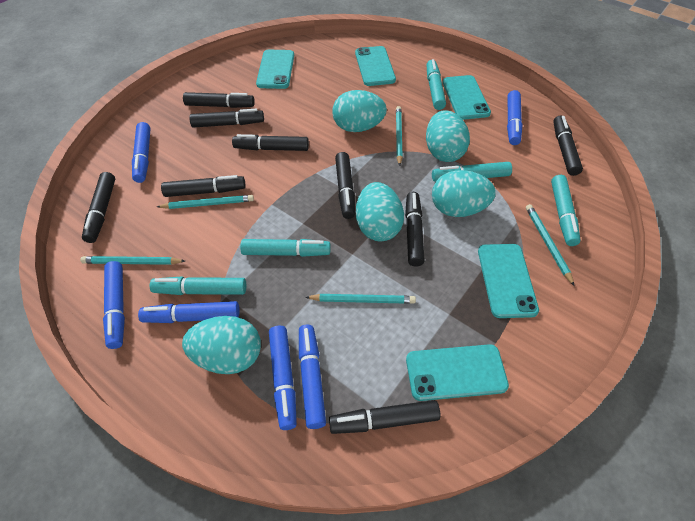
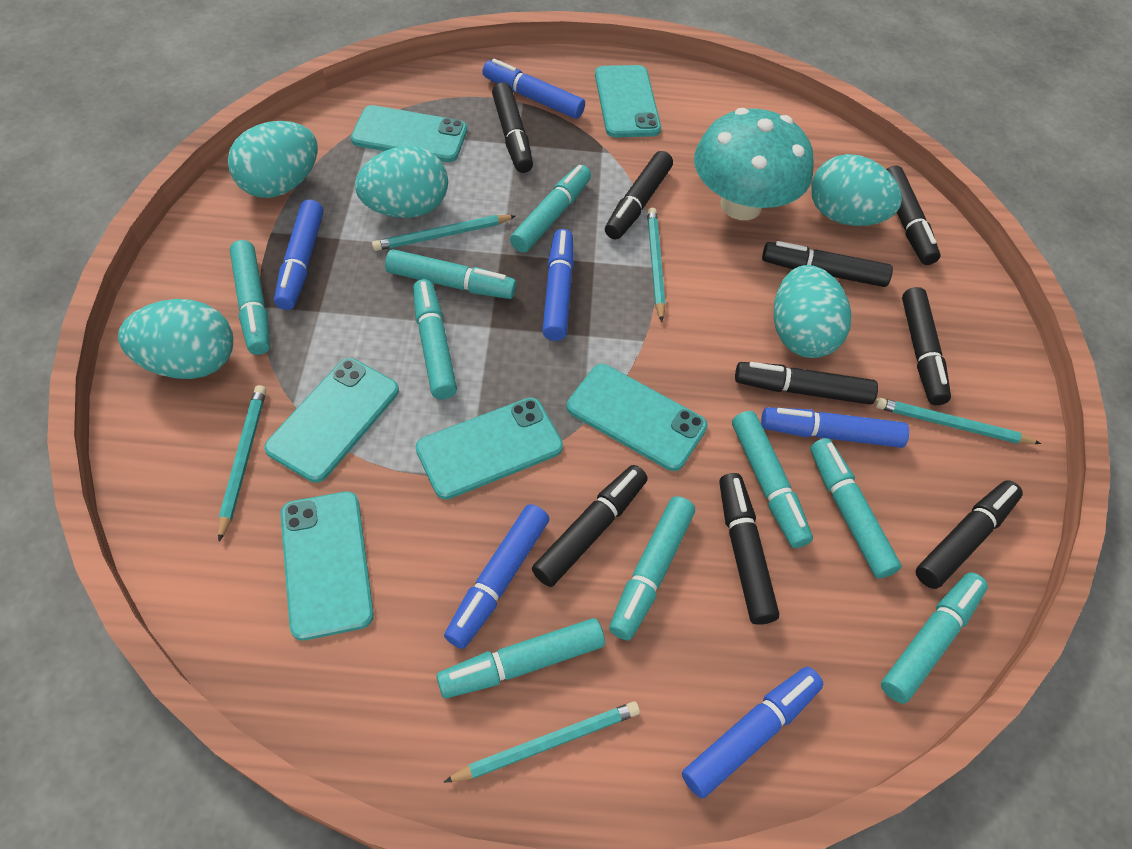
turquoise marker: 5 -> 9
turquoise mushroom: 0 -> 1
turquoise phone: 5 -> 6

